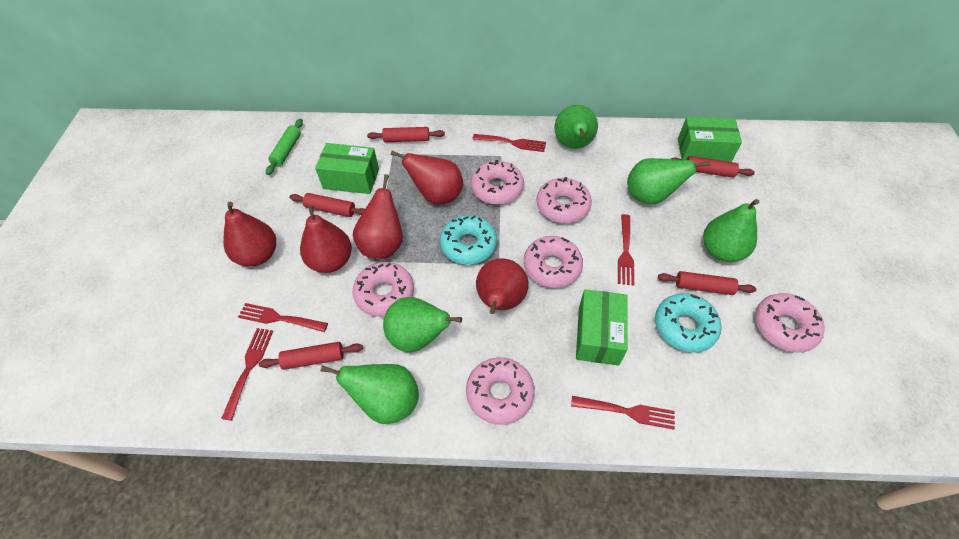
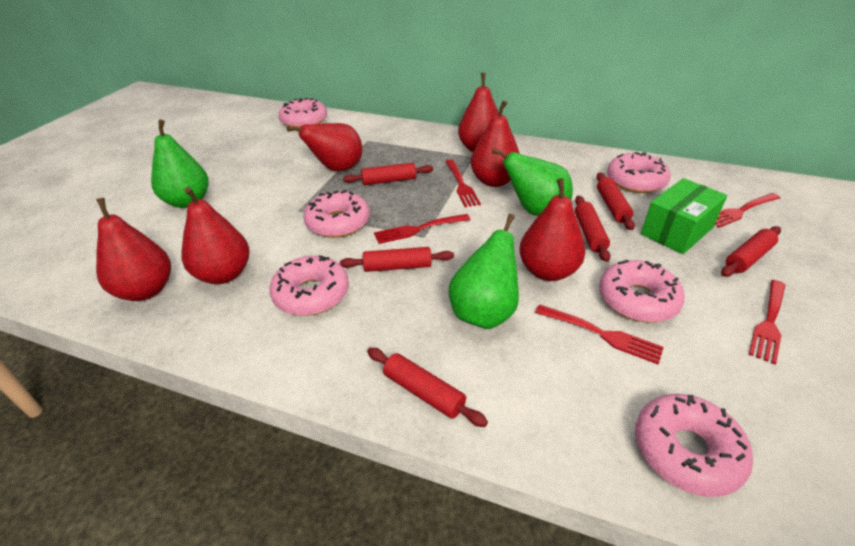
green box: 3 -> 1
green pear: 5 -> 3
green rolling pin: 1 -> 0
red pear: 5 -> 6
red rolling pin: 5 -> 6
turquoise donut: 2 -> 0

